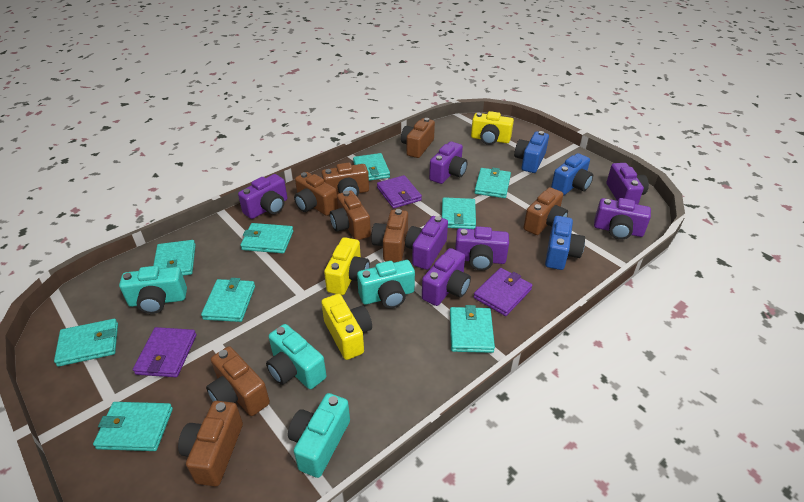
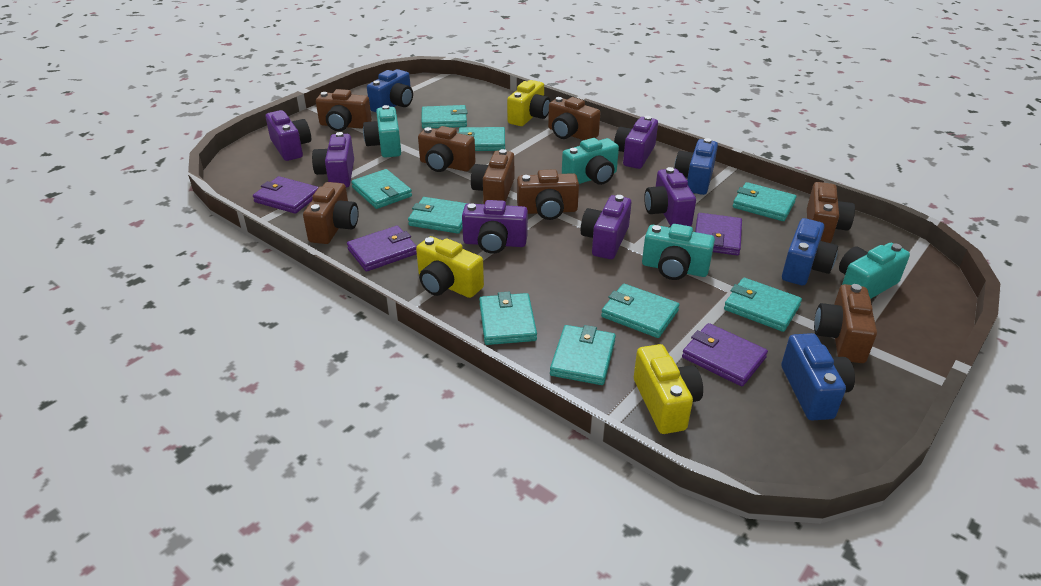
blue camera: 3 -> 4
purple camera: 7 -> 6
purple wallet: 3 -> 4

